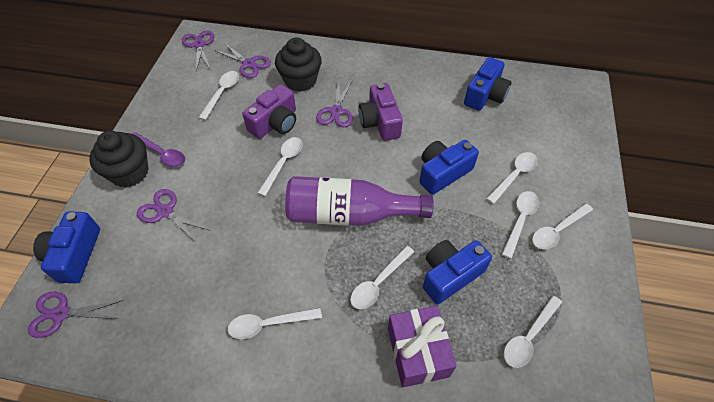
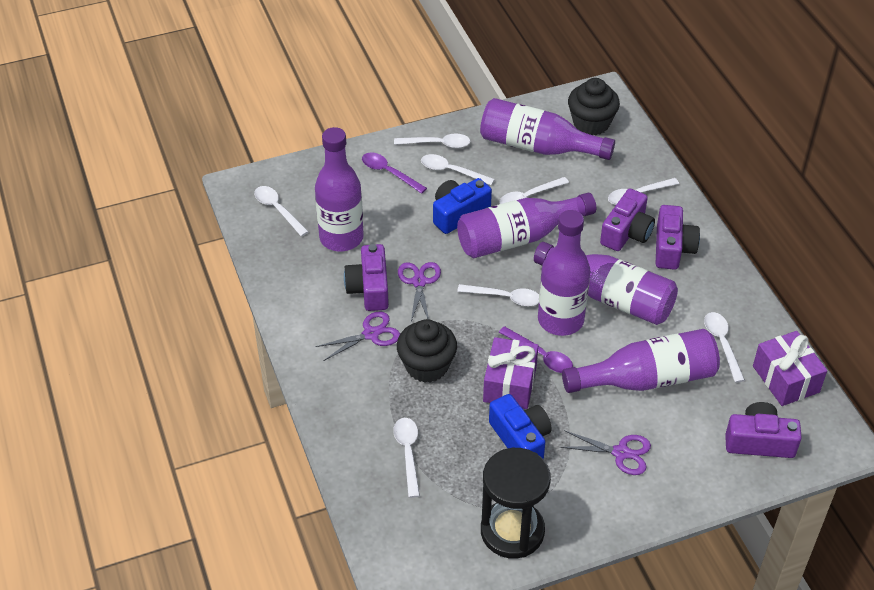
black hourglass: 0 -> 1
blue camera: 4 -> 2
purple bottle: 1 -> 6
purple camera: 2 -> 4
purple gift: 1 -> 2
purple scissors: 5 -> 3
purple spoon: 1 -> 2

